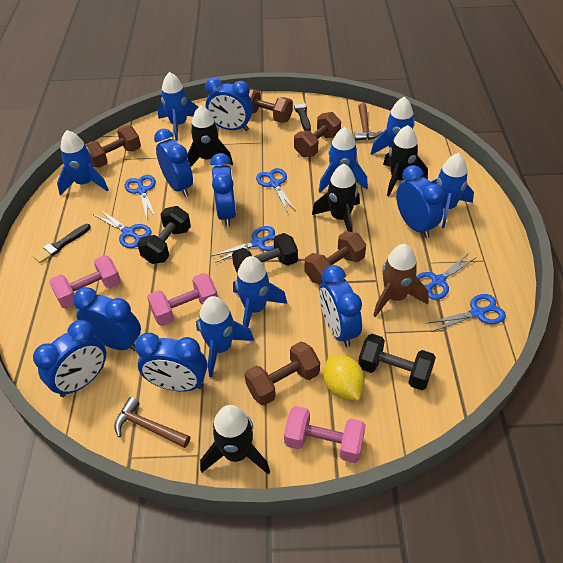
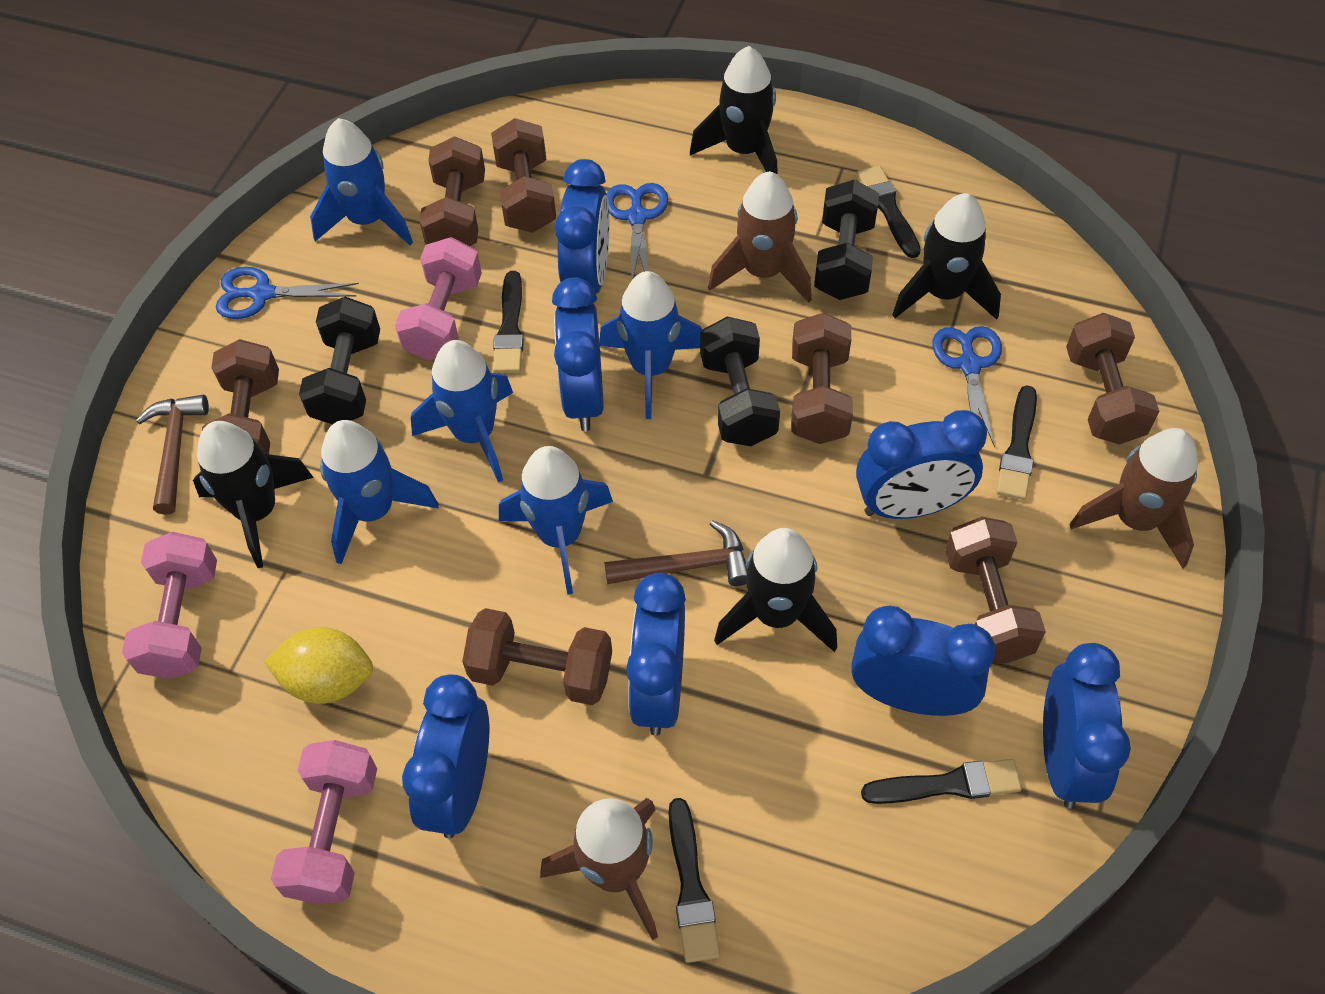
black brush: 2 -> 5
blue clock: 8 -> 7
blue rocket: 7 -> 5
blue scissors: 6 -> 3
brown dumbbell: 5 -> 7
brown rocket: 1 -> 3

